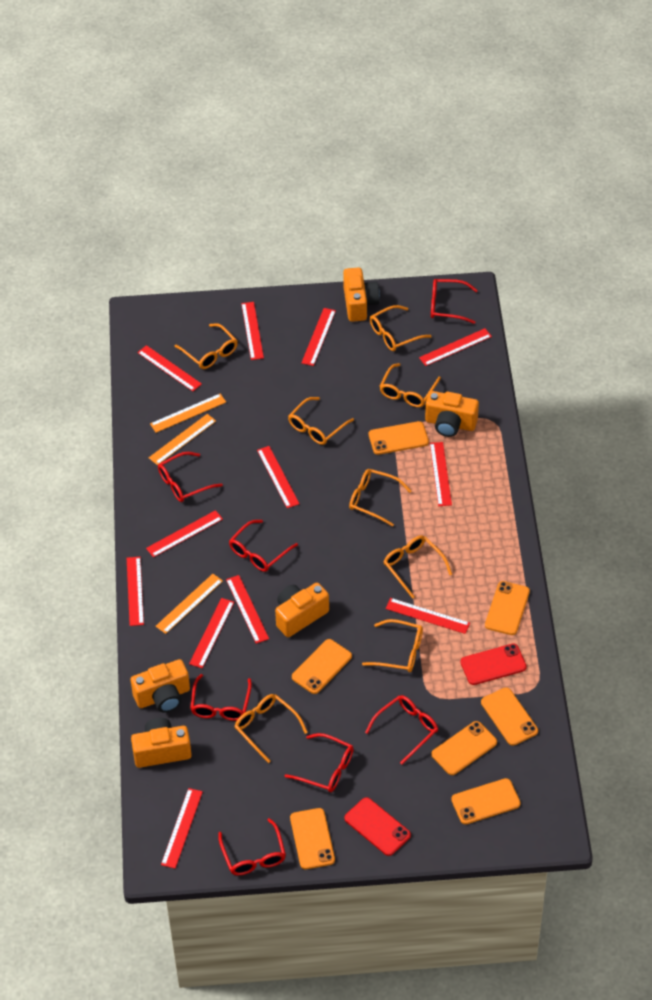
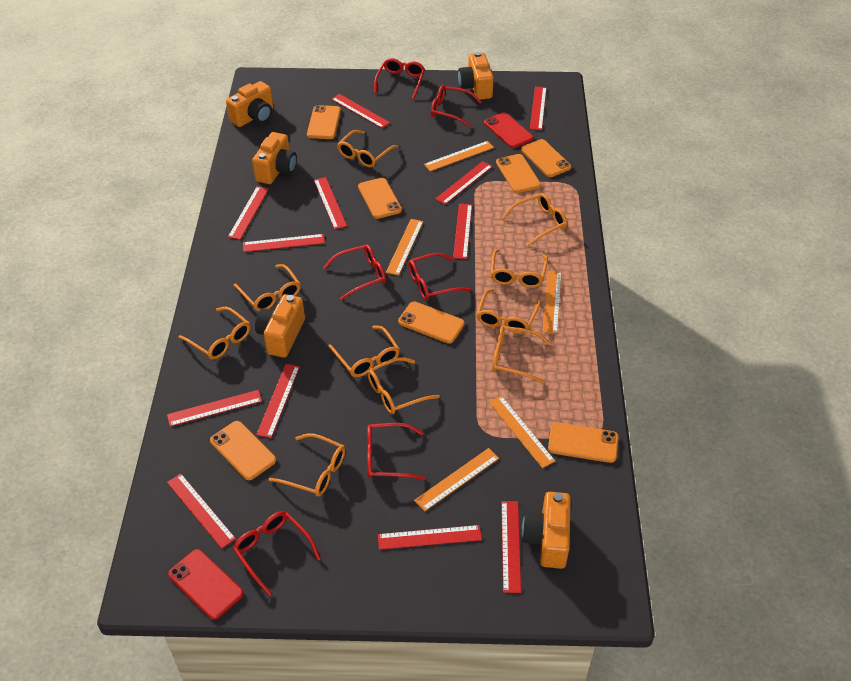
orange glasses: 8 -> 10
orange ruler: 3 -> 5
red glasses: 7 -> 6

